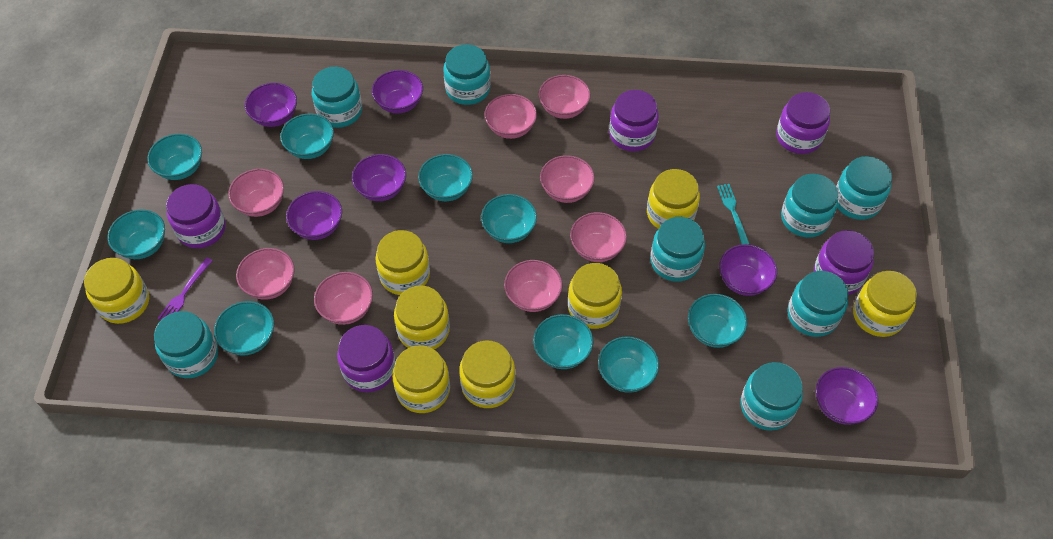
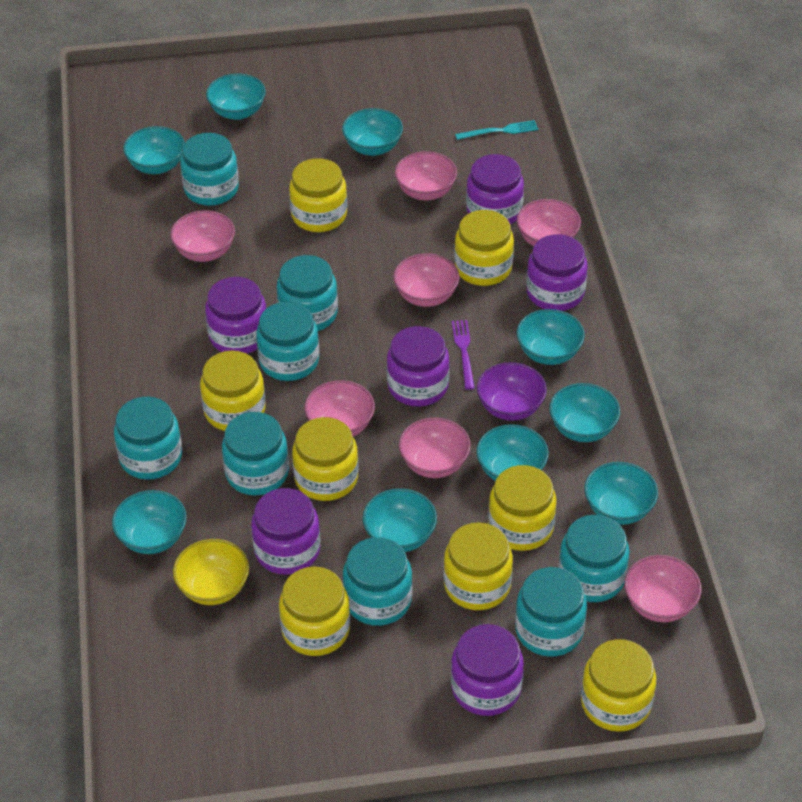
pink bowl: 8 -> 7
purple bowl: 6 -> 1
purple jar: 5 -> 6
yellow bowl: 0 -> 1

